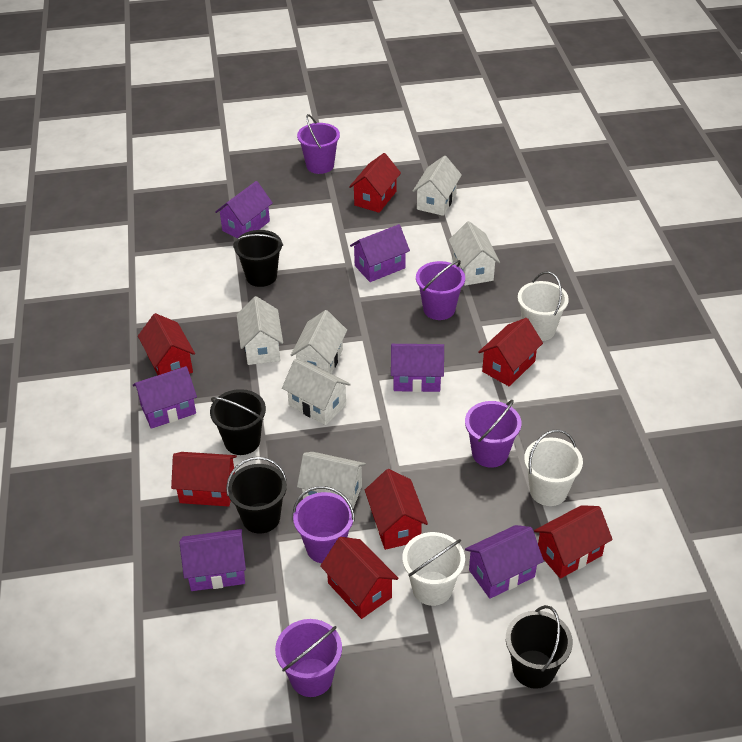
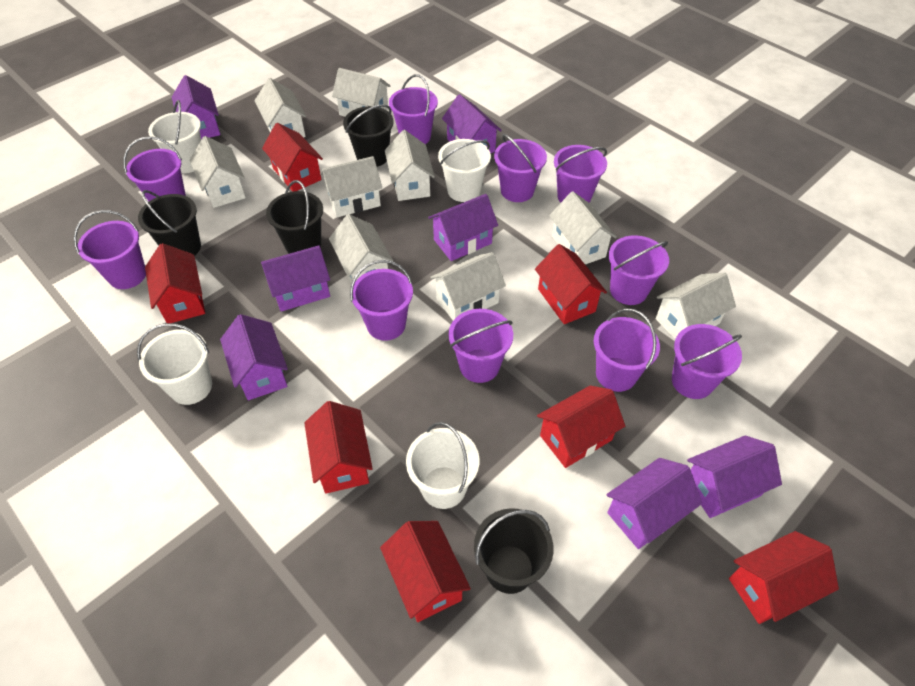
purple bucket: 5 -> 10
purple house: 6 -> 7
white bucket: 3 -> 4
white house: 6 -> 9

